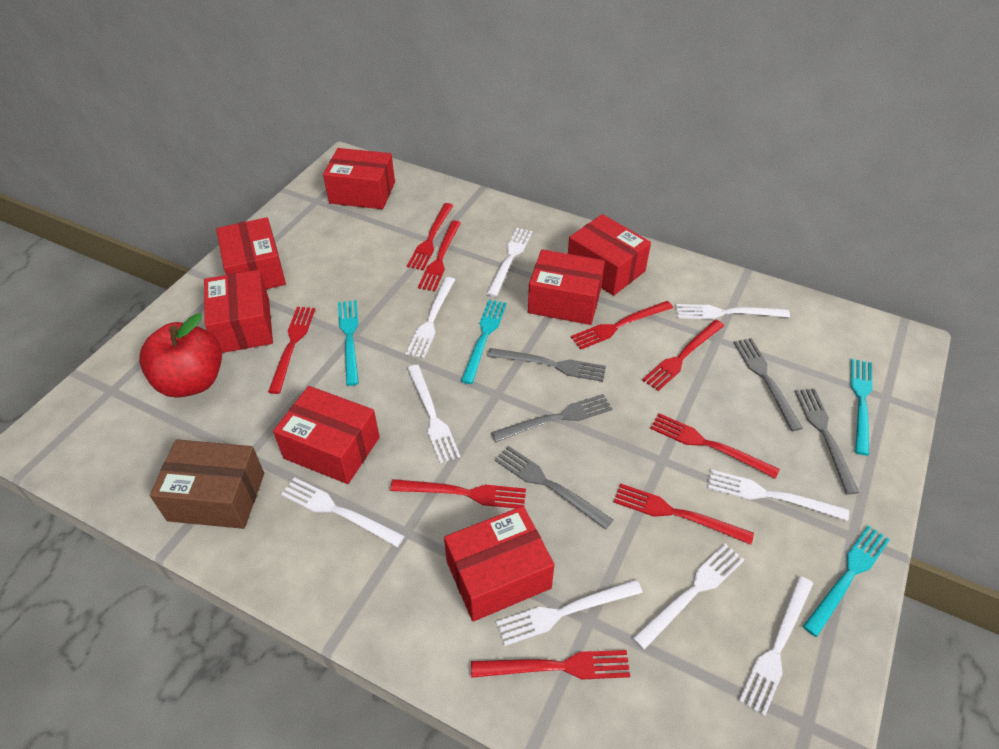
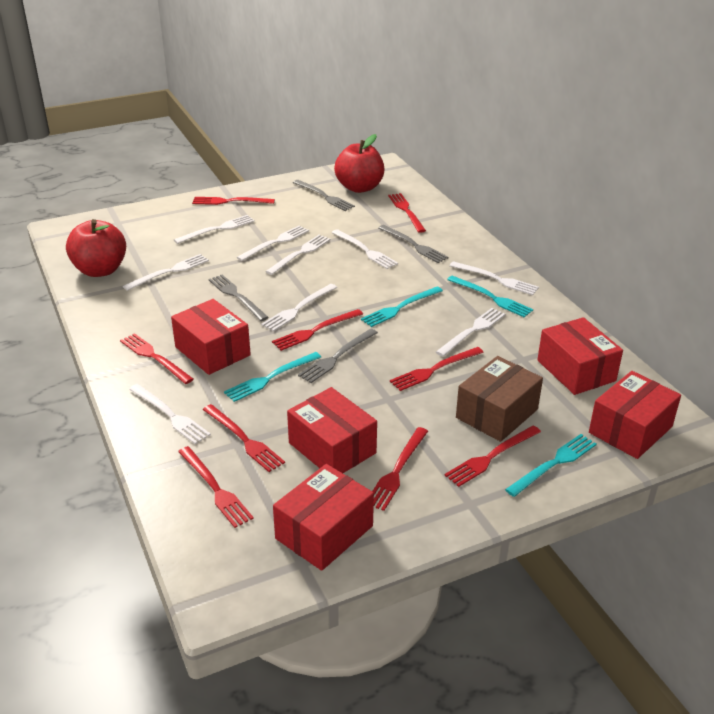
grey fork: 5 -> 4
red apple: 1 -> 2
red box: 7 -> 5

